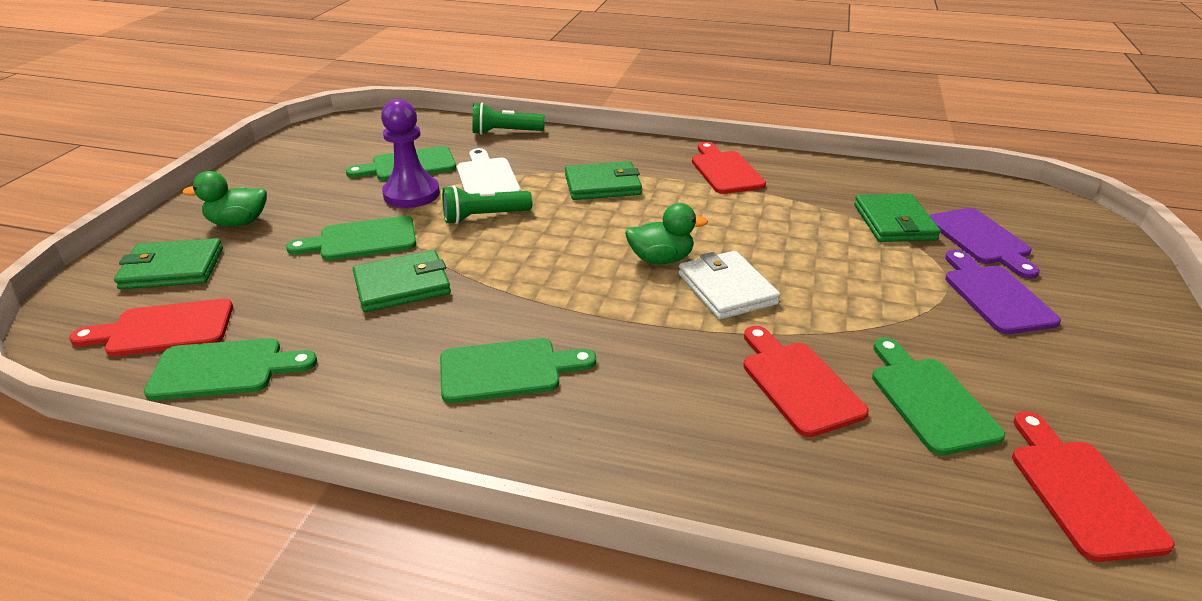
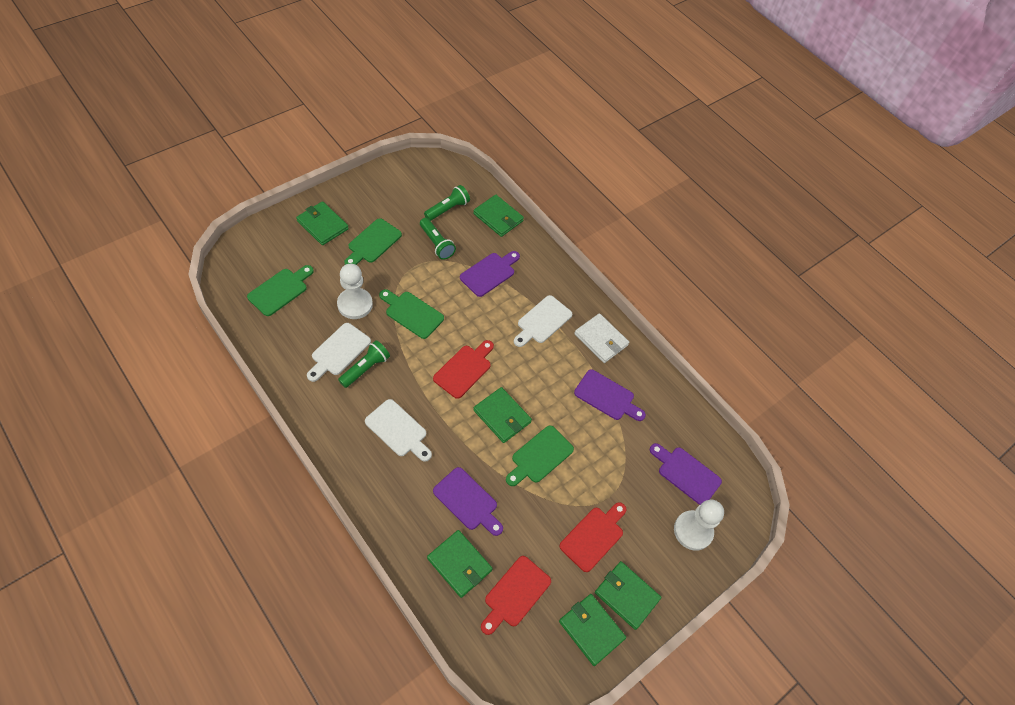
green cutting board: 5 -> 4
green duck: 2 -> 0
green flashlight: 2 -> 3
green wallet: 4 -> 6
purple cutting board: 2 -> 4
purple pawn: 1 -> 0
red cutting board: 4 -> 3
white cutting board: 1 -> 3
white pawn: 0 -> 2

